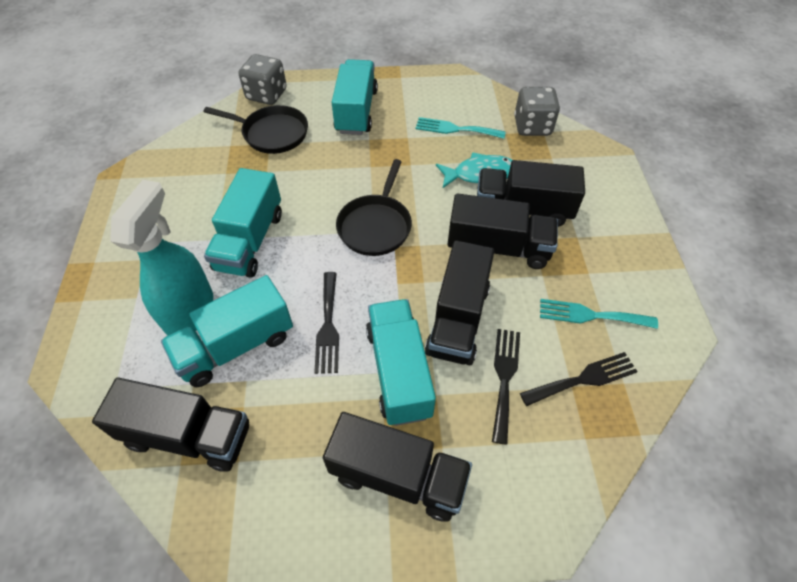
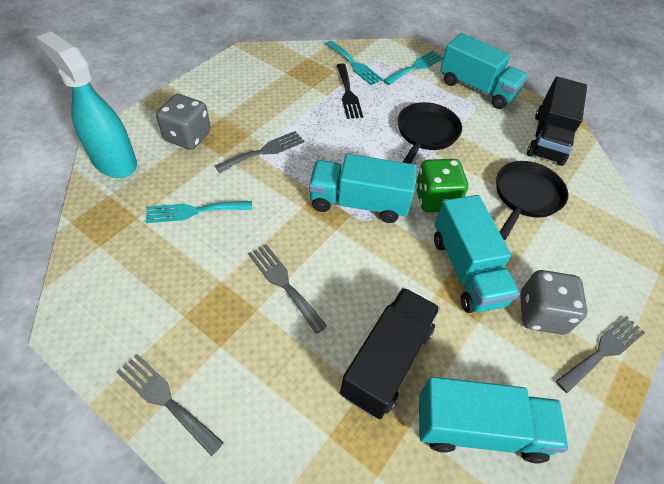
black fork: 3 -> 1
black truck: 5 -> 2
green dice: 0 -> 1
grey fork: 0 -> 4
turquoise fish: 1 -> 0
turquoise fork: 2 -> 3

